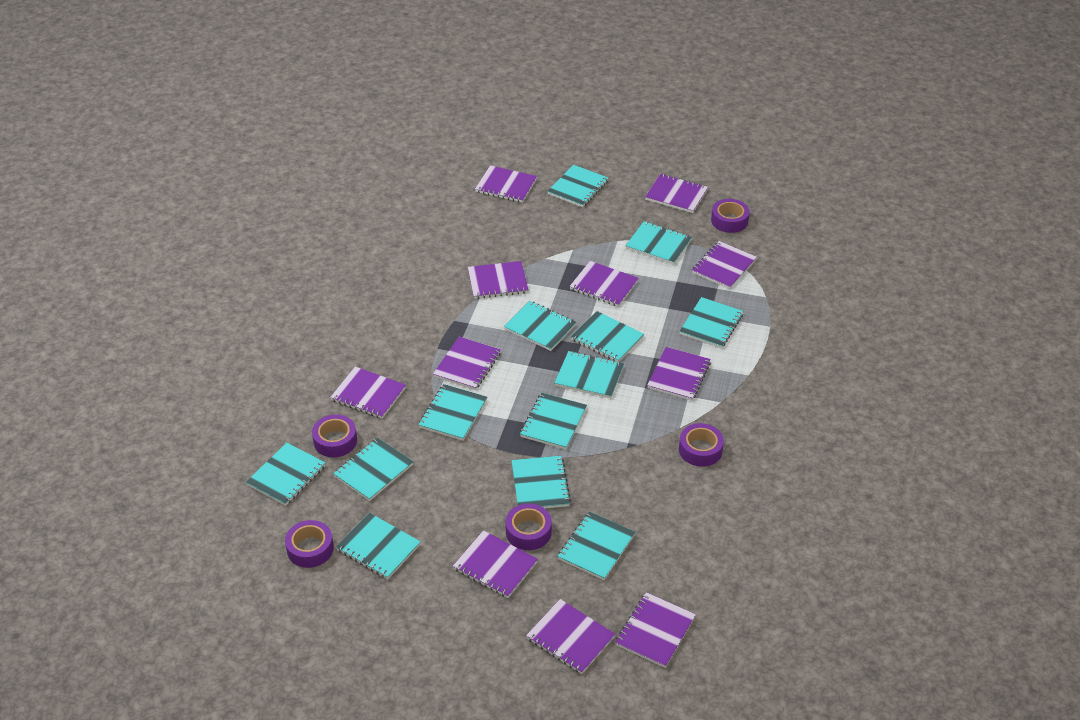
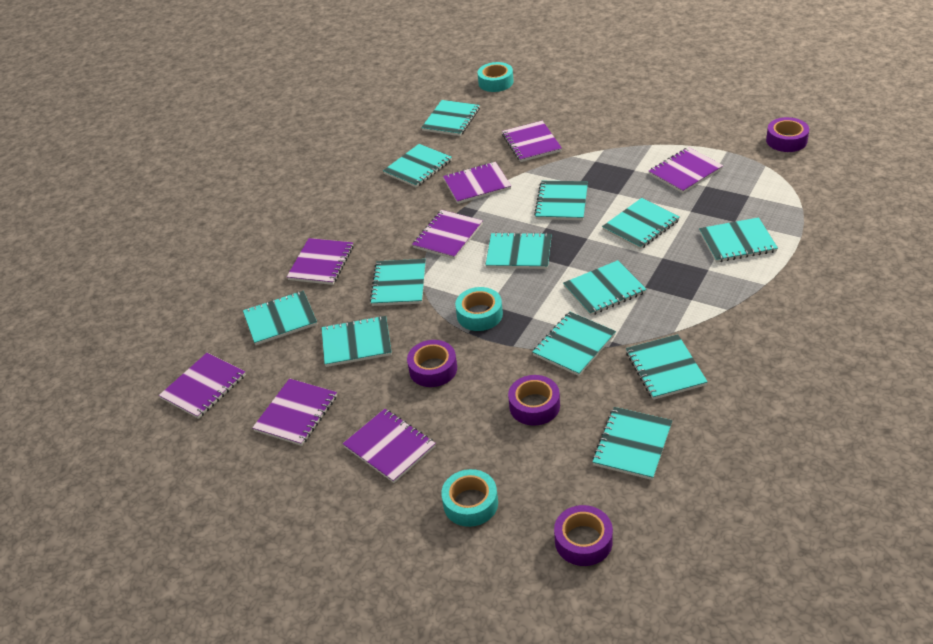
purple notebook: 11 -> 8
purple tape: 5 -> 4
turquoise tape: 0 -> 3

